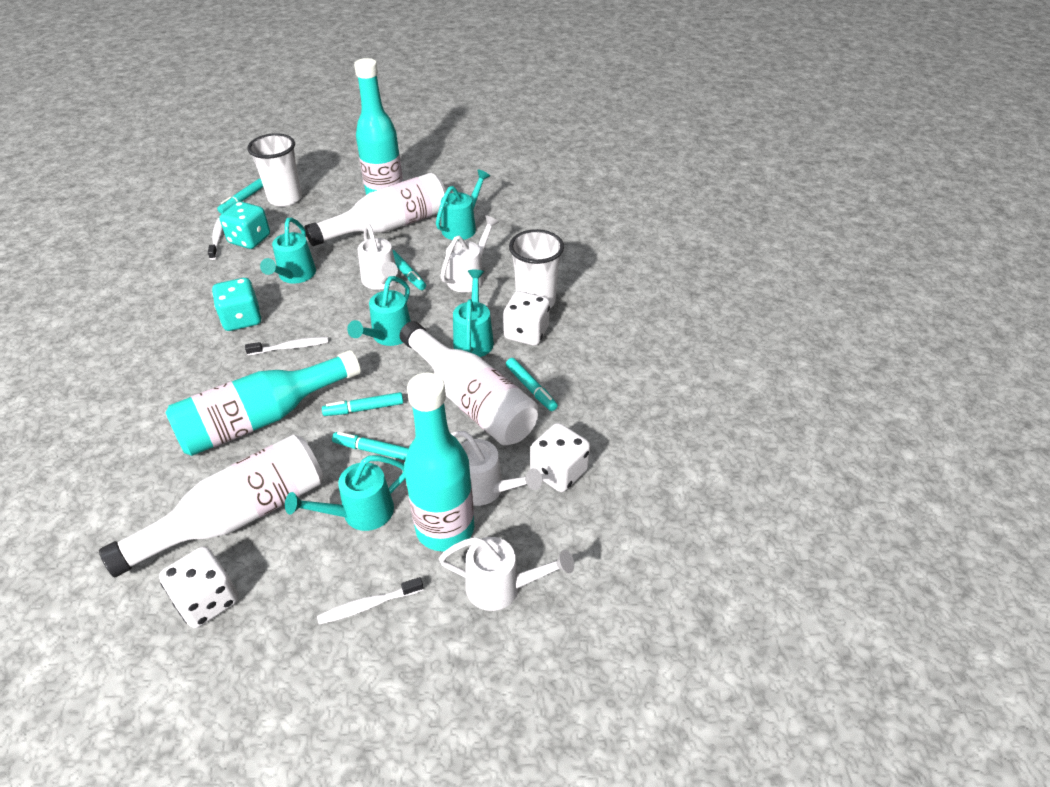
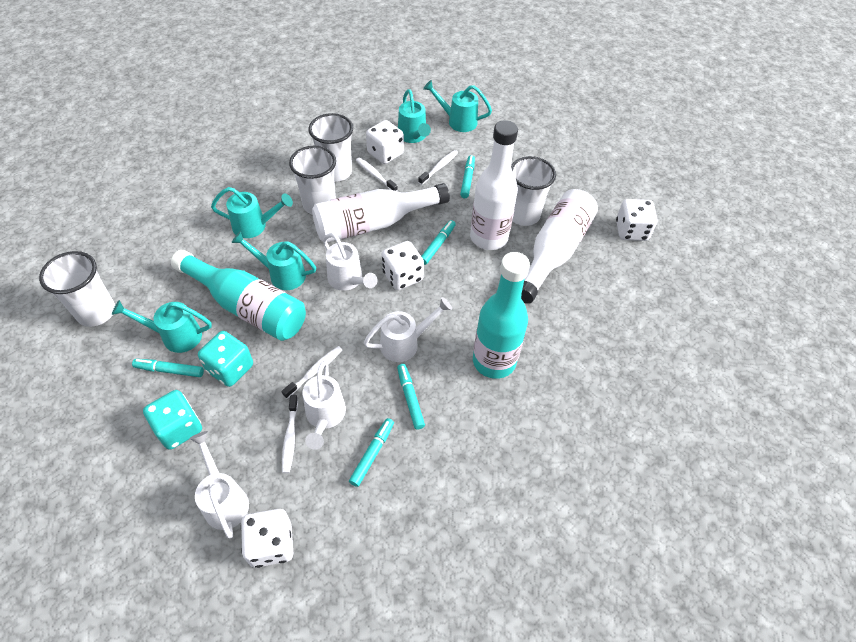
turquoise bottle: 3 -> 2
white cup: 2 -> 4
white dice: 3 -> 4
white toothbrush: 3 -> 4

